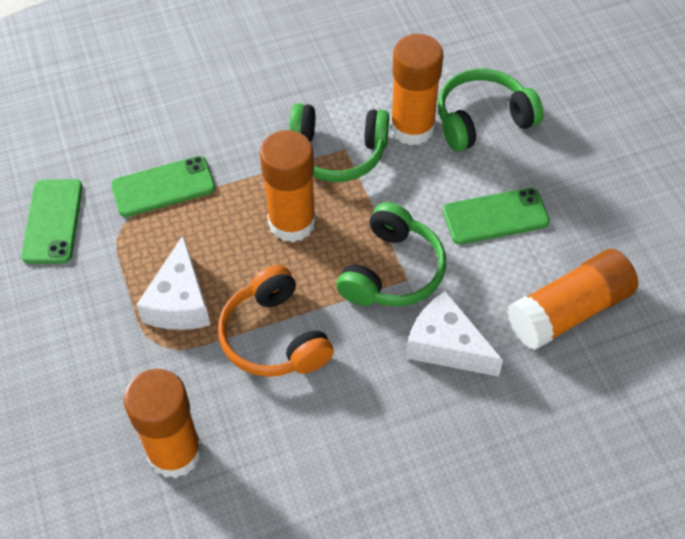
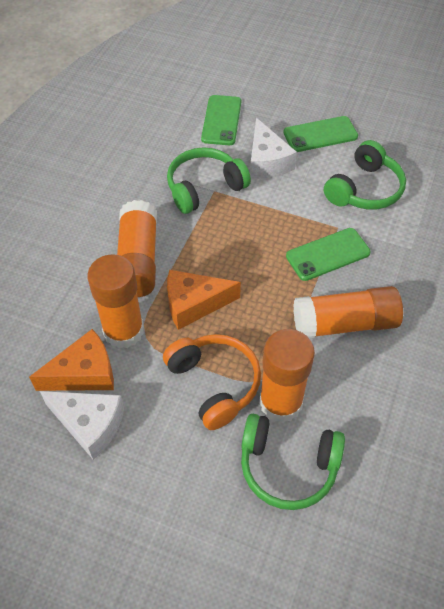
orange cheese: 0 -> 2

